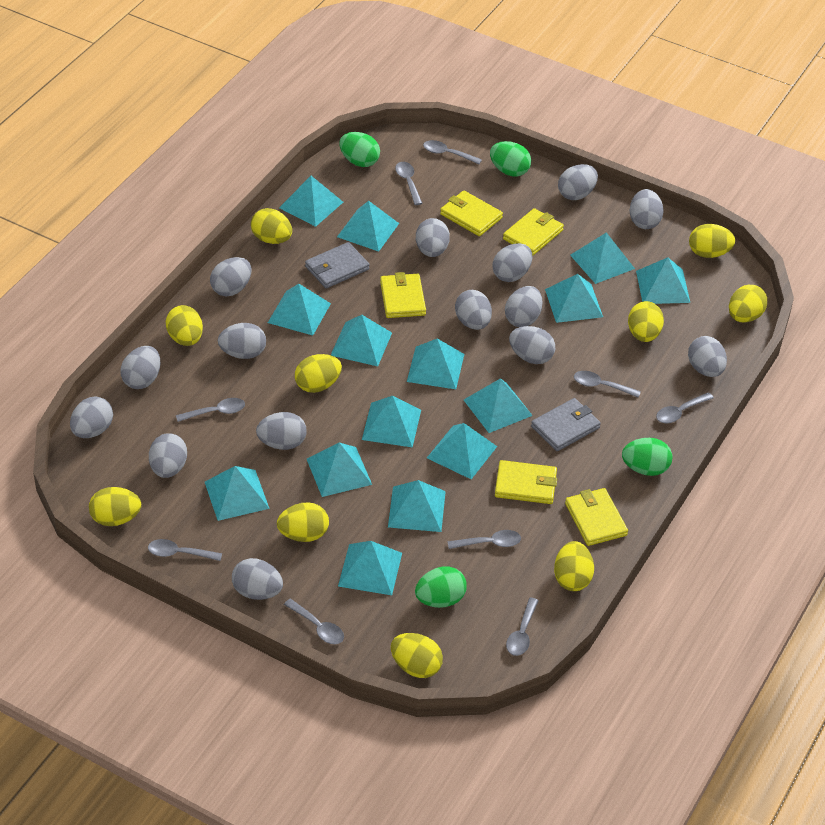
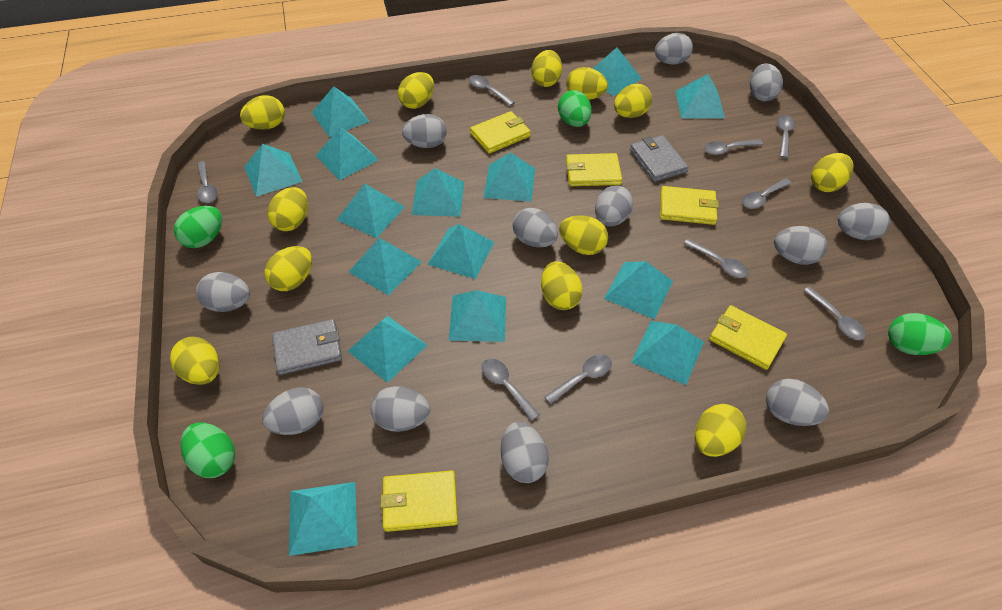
grey egg: 15 -> 12
yellow egg: 10 -> 12

